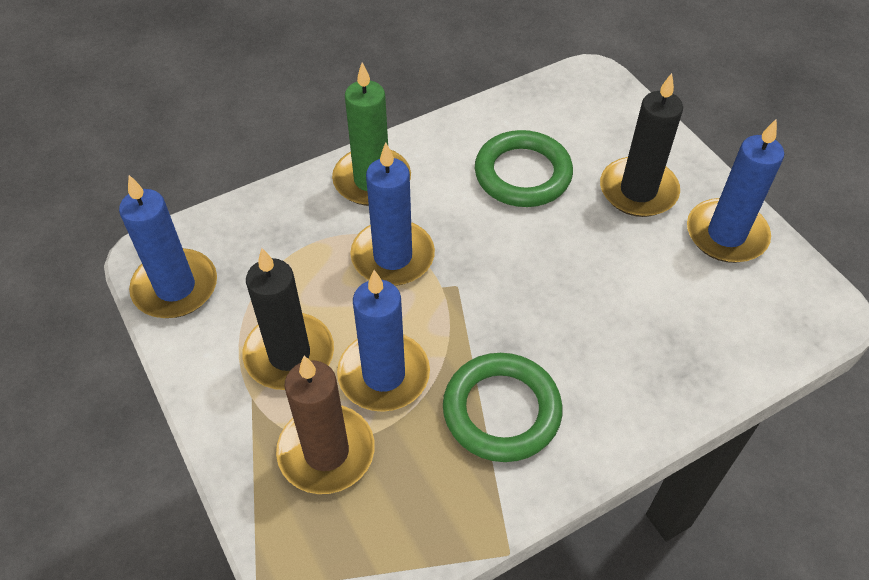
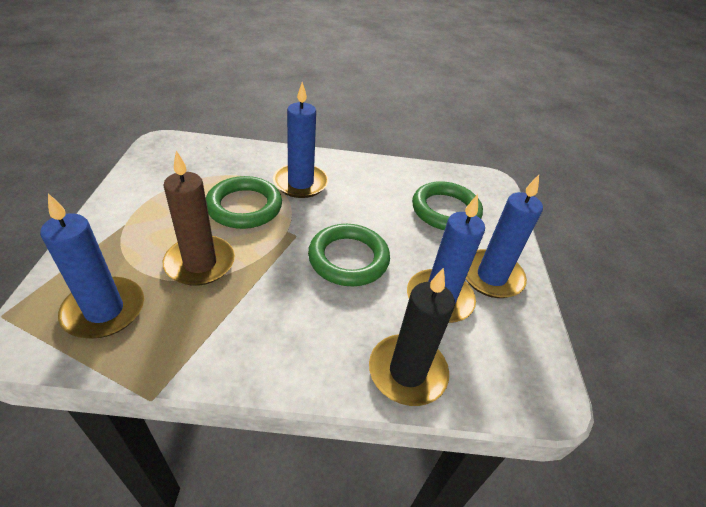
black candle: 2 -> 1
green candle: 1 -> 0
green ring: 2 -> 3

